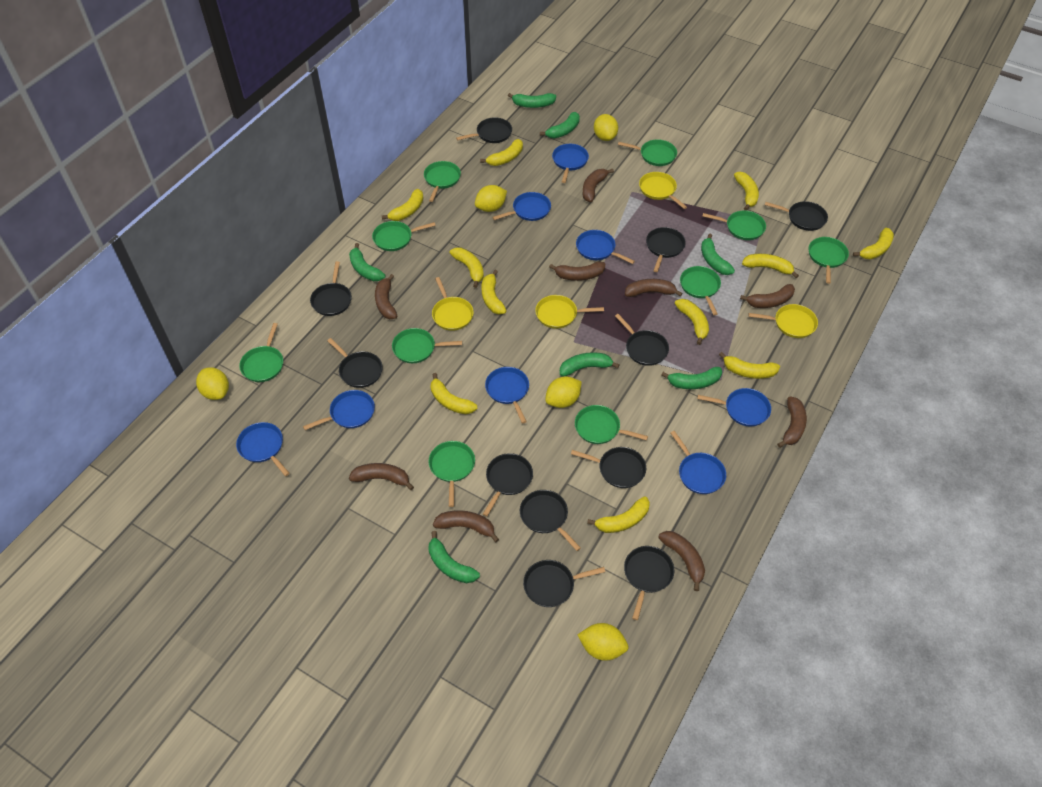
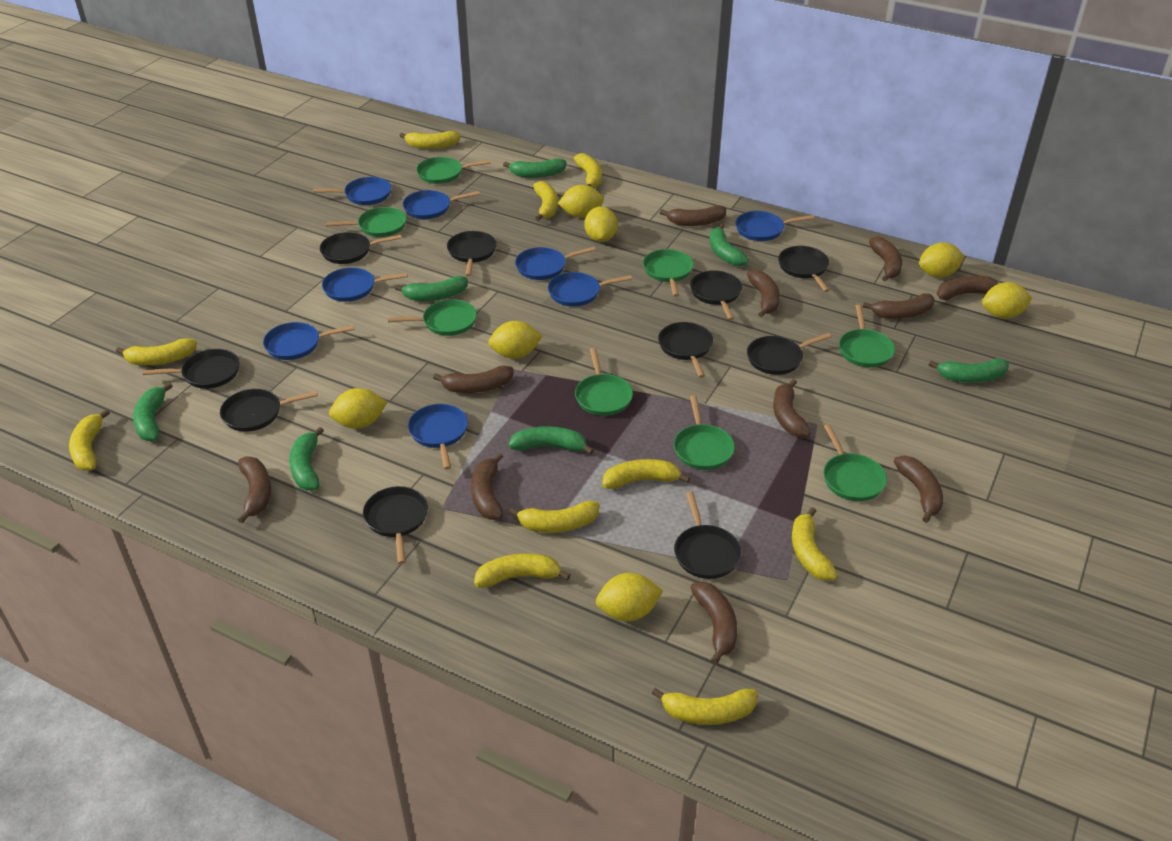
black pan: 11 -> 10
brown banana: 9 -> 11
green pan: 10 -> 8
yellow banana: 11 -> 10
yellow lemon: 5 -> 7
yellow pan: 4 -> 0

